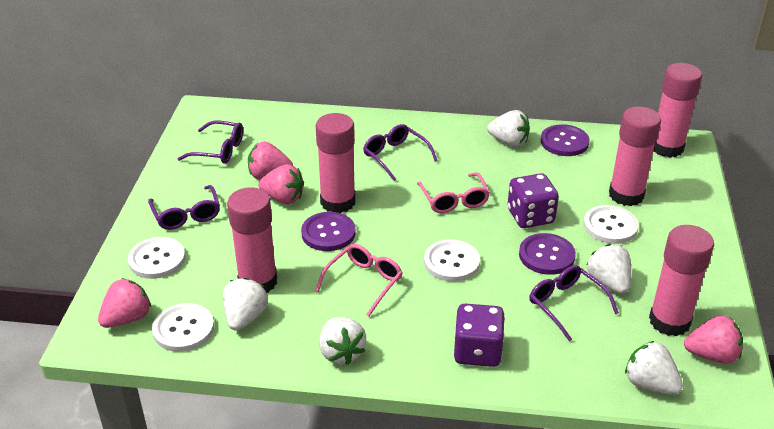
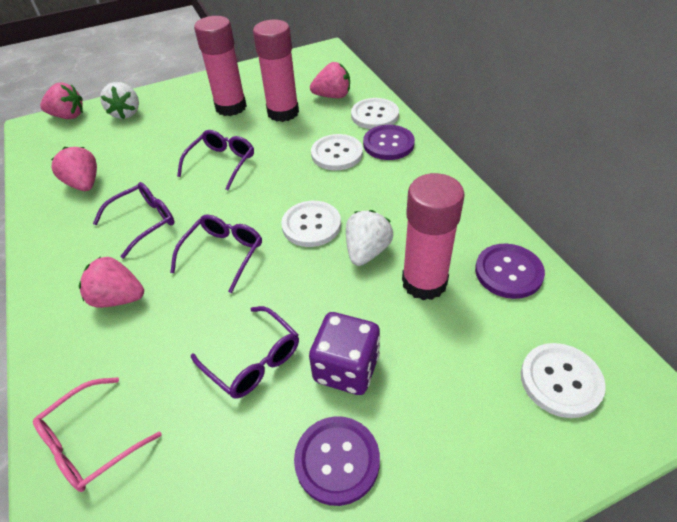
pink glasses: 2 -> 1
pink glue stick: 5 -> 3
purple dice: 2 -> 1
white strawberry: 5 -> 2

